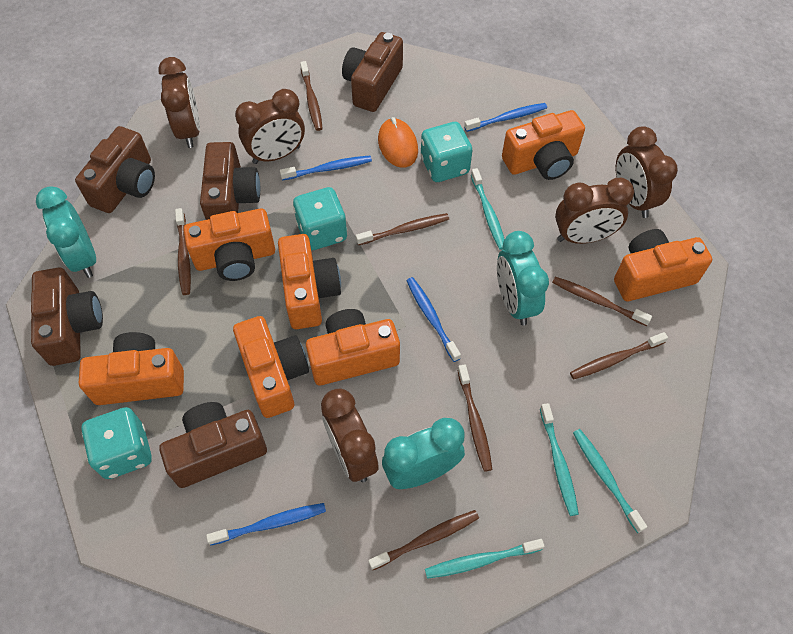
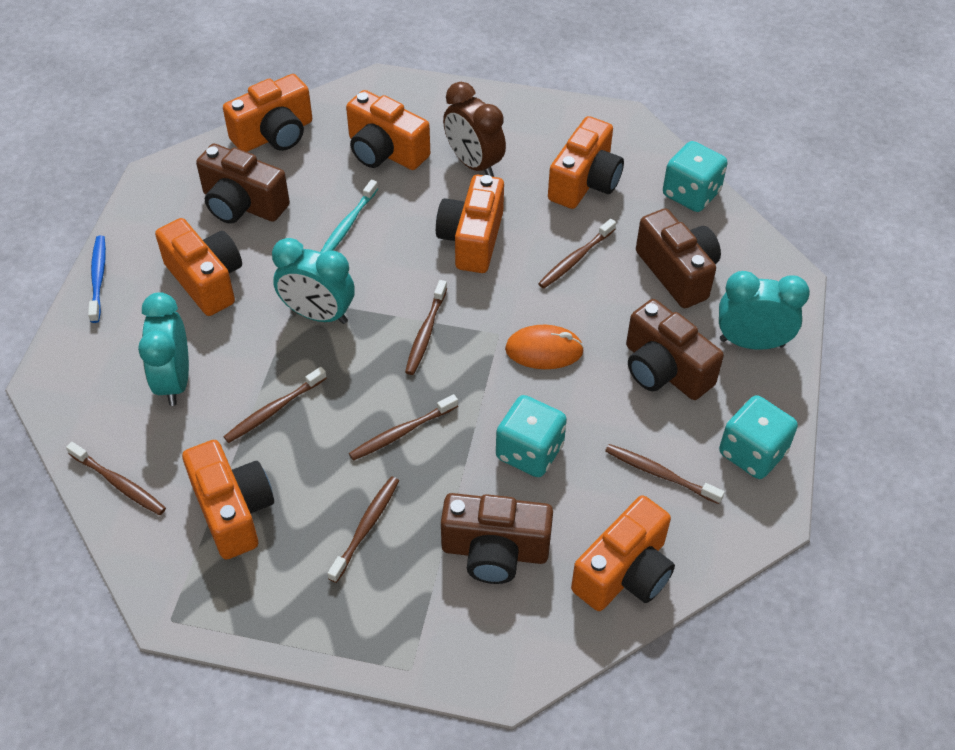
blue toothbrush: 4 -> 1
brown camera: 5 -> 4
brown clock: 5 -> 1
turquoise toothbrush: 4 -> 1

